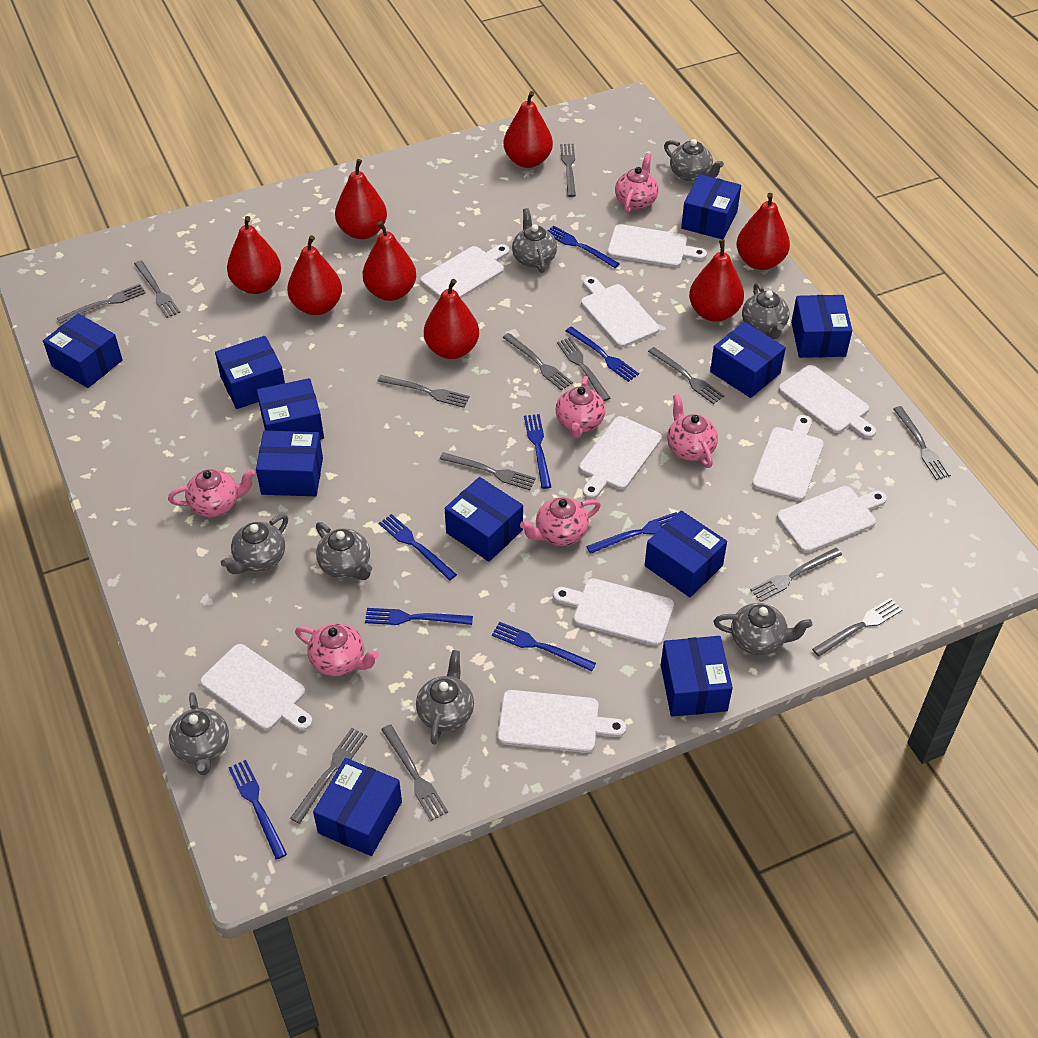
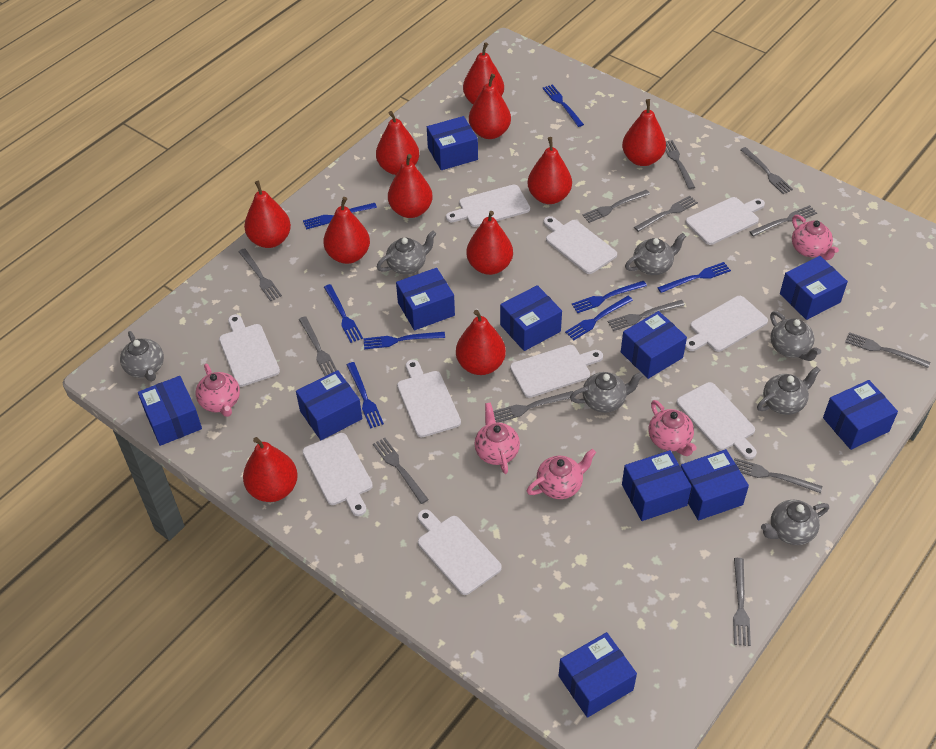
grey teapot: 8 -> 7
pink teapot: 6 -> 5
red pear: 8 -> 11

